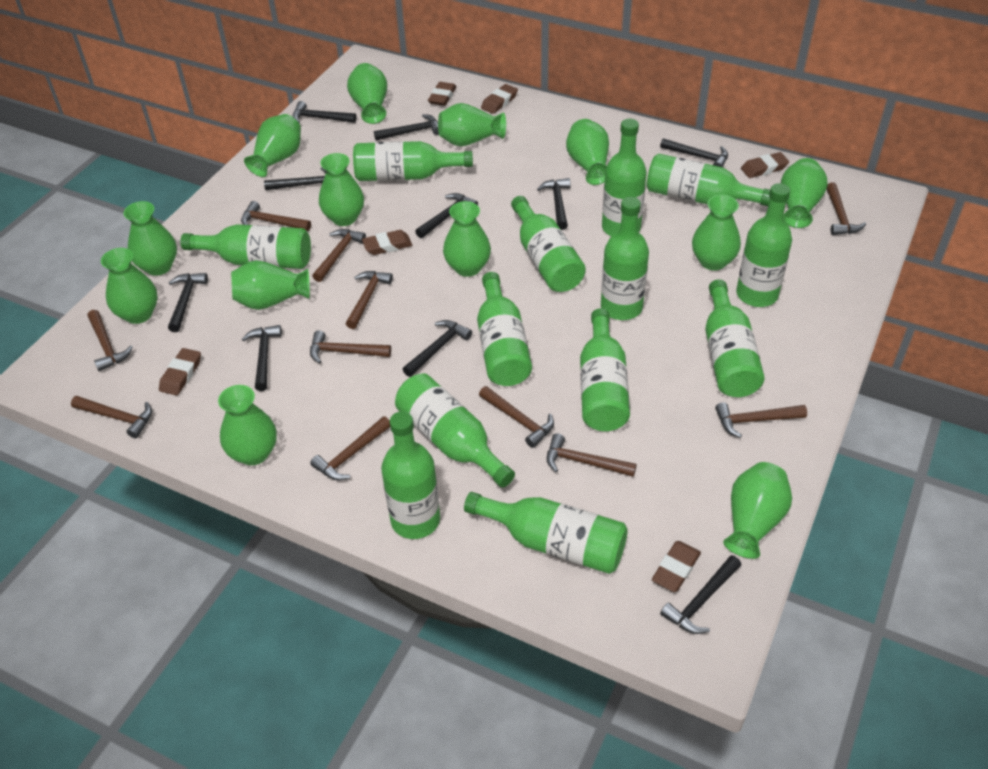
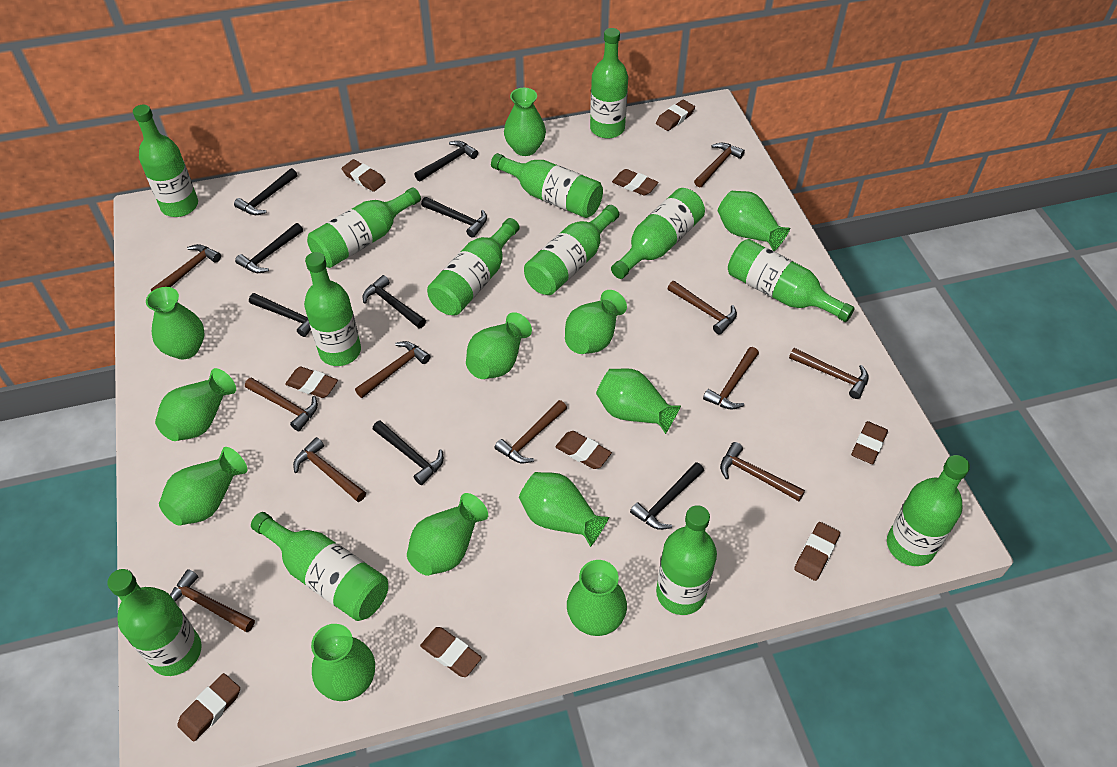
black hammer: 10 -> 8
brown eraser: 6 -> 9
green vase: 13 -> 12

